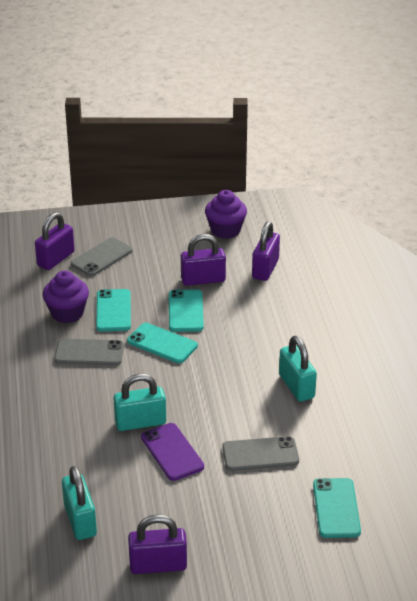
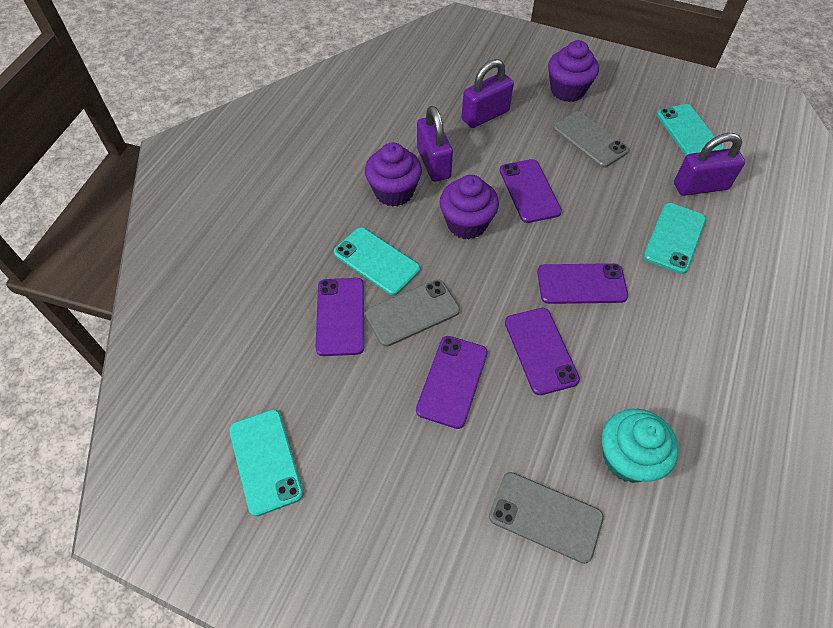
purple cupcake: 2 -> 3
purple padlock: 4 -> 3
purple phone: 1 -> 5
turquoise cupcake: 0 -> 1
turquoise padlock: 3 -> 0

